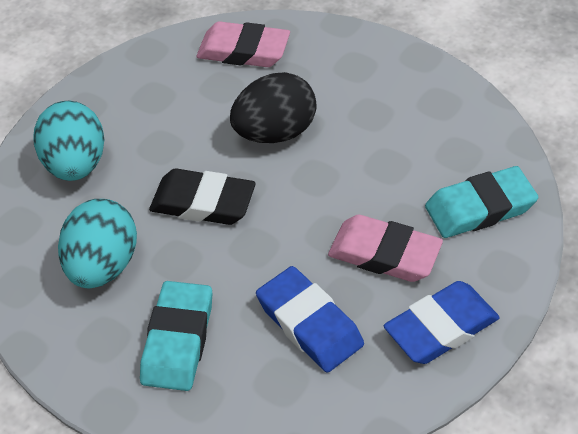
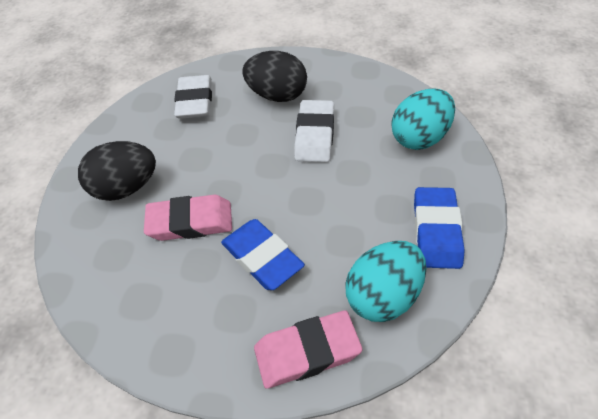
black egg: 1 -> 2
black eraser: 1 -> 0
turquoise eraser: 2 -> 0
white eraser: 0 -> 2

